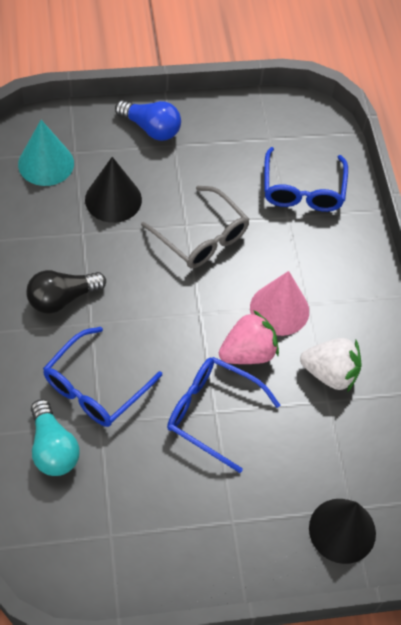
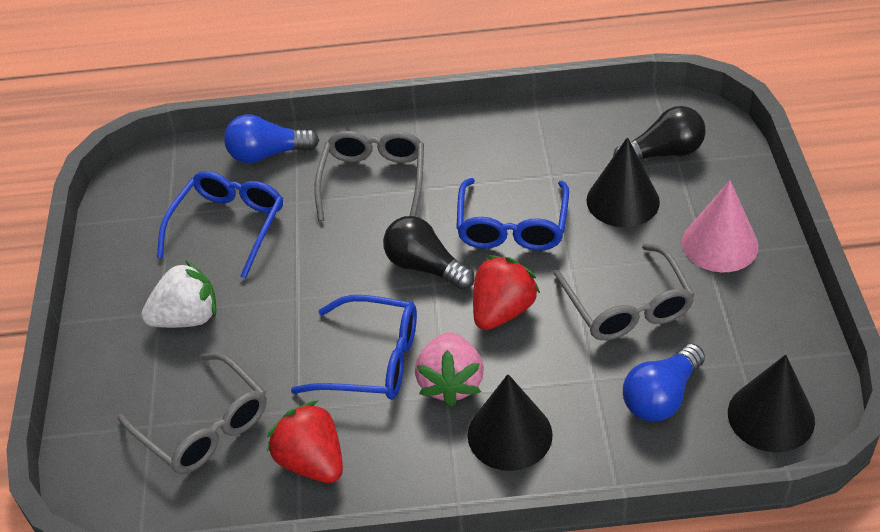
black cone: 2 -> 3
black light bulb: 1 -> 2
blue light bulb: 1 -> 2
grey glasses: 1 -> 3
red strawberry: 0 -> 2
turquoise cone: 1 -> 0
turquoise light bulb: 1 -> 0

